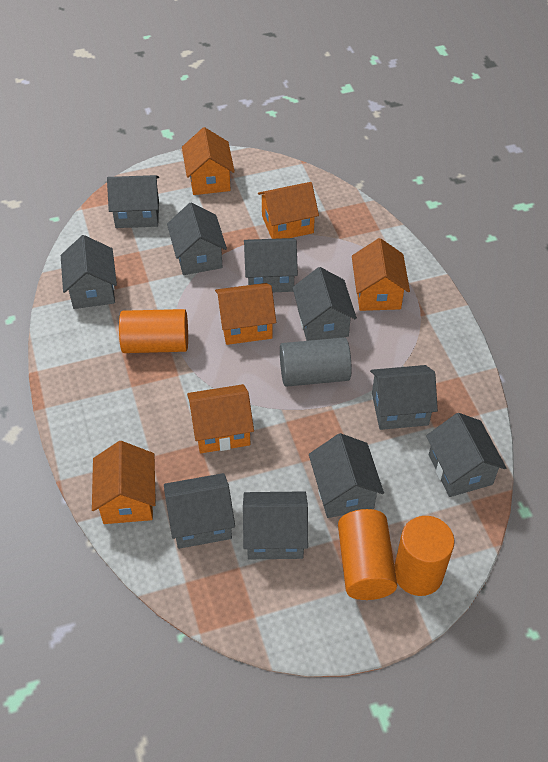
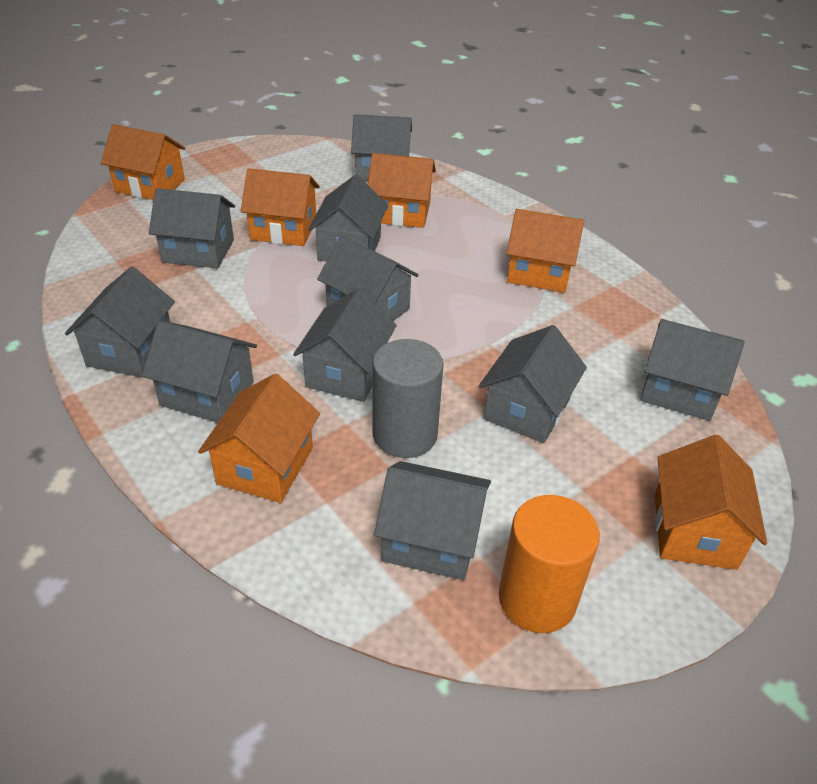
orange cylinder: 3 -> 1

